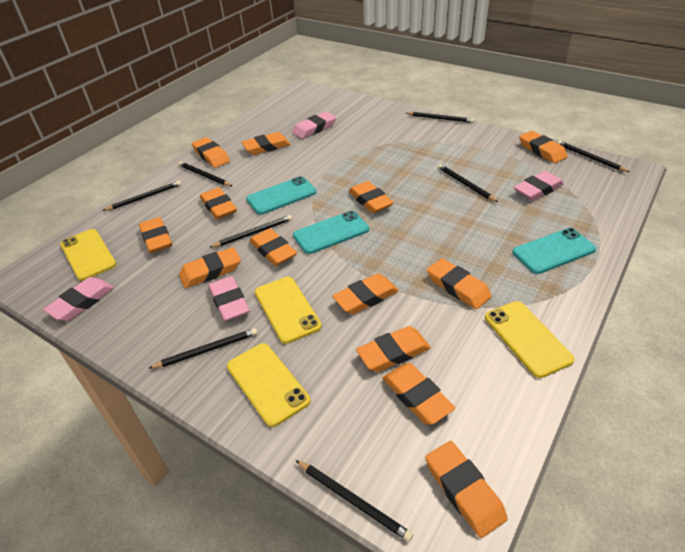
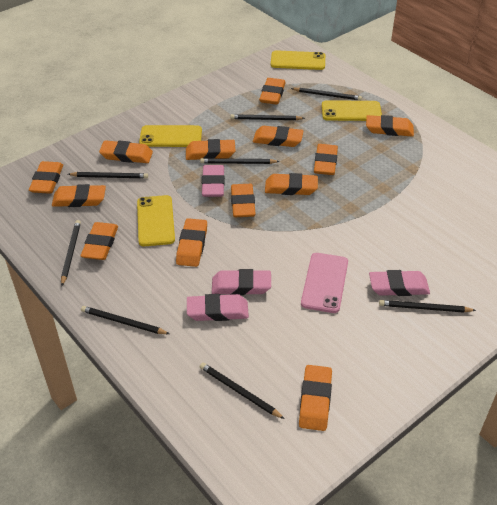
pink phone: 0 -> 1
turquoise phone: 3 -> 0

